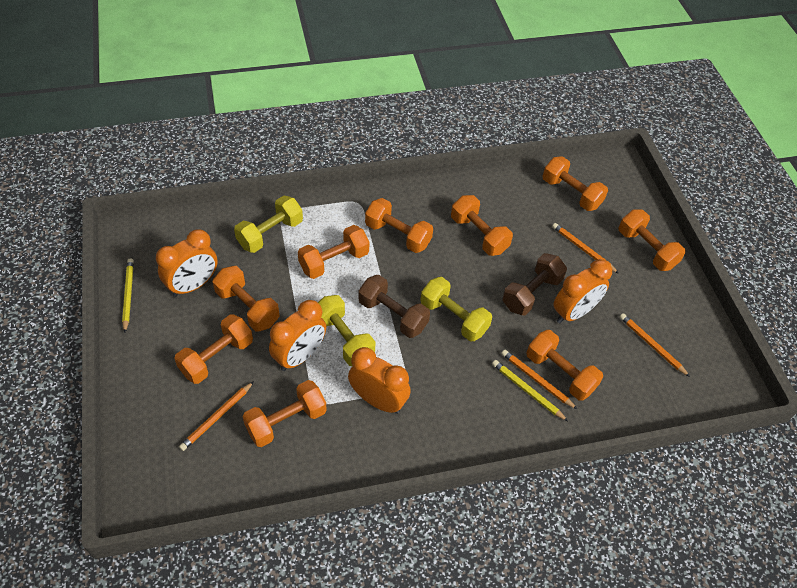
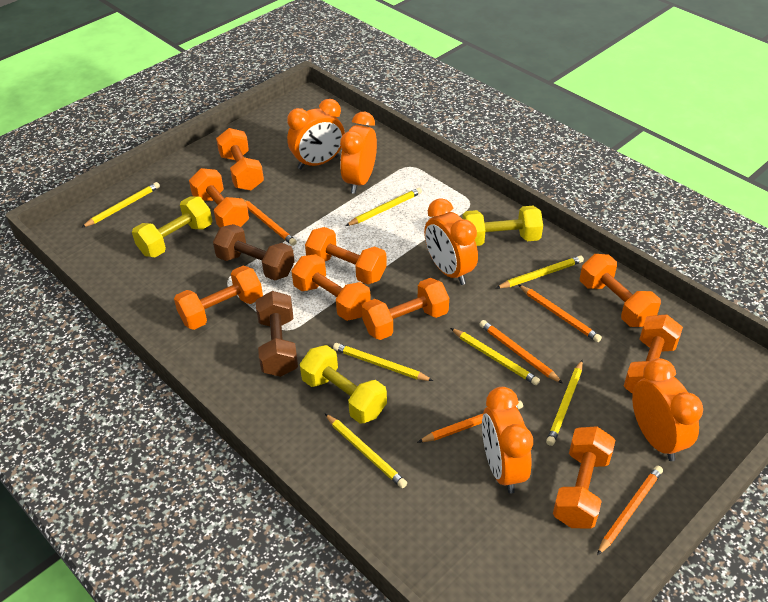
orange clock: 4 -> 5
orange pencil: 4 -> 5
yellow pencil: 2 -> 7

